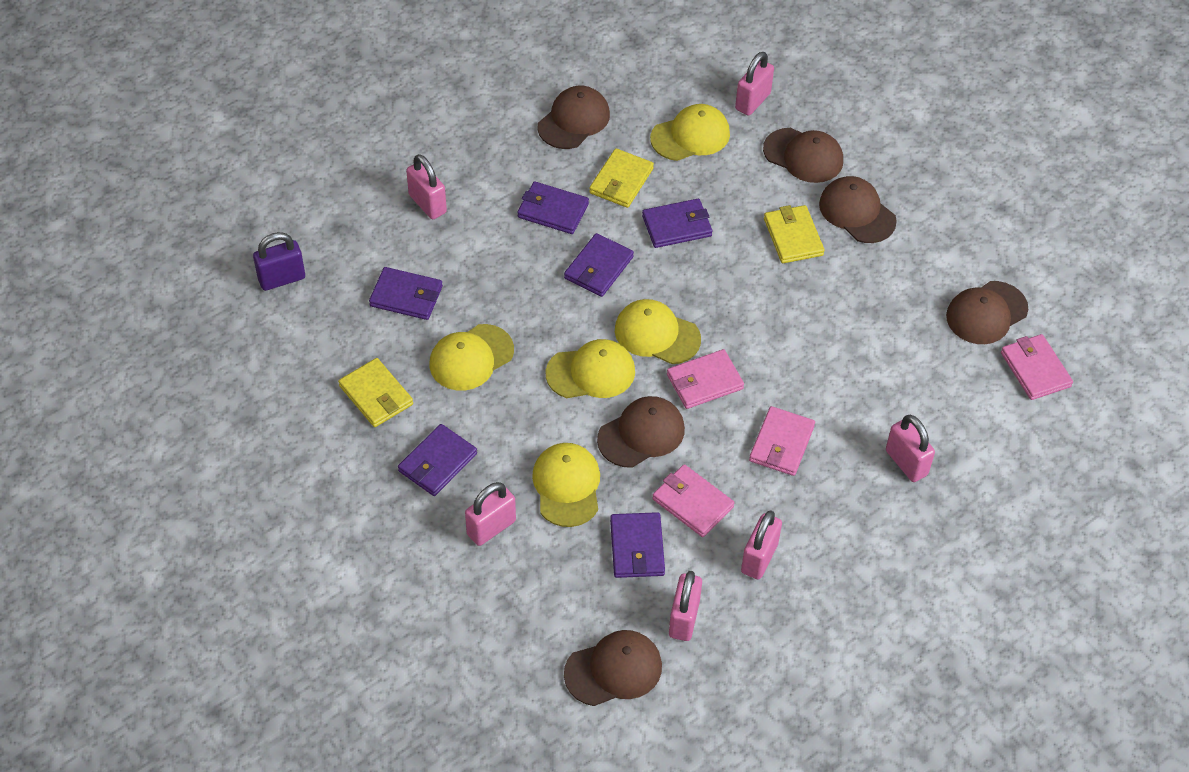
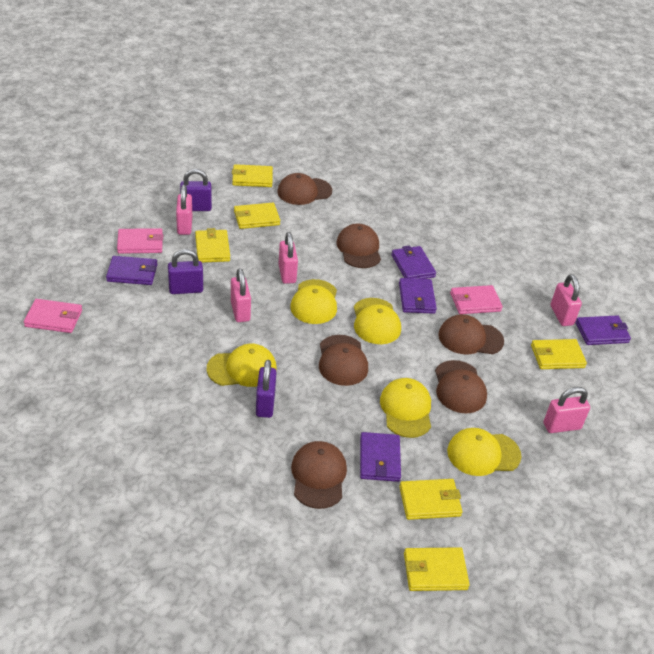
pink padlock: 6 -> 5
pink wallet: 4 -> 3
purple padlock: 1 -> 3
purple wallet: 6 -> 5
yellow wallet: 3 -> 6

